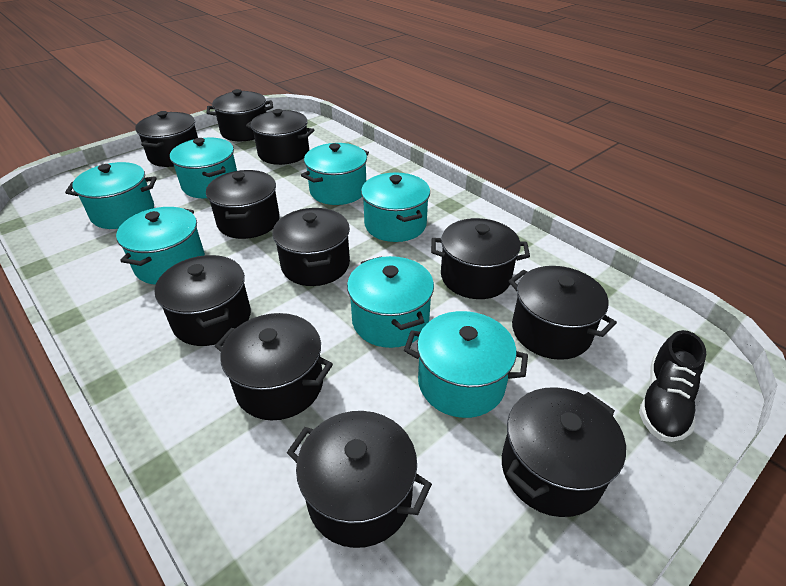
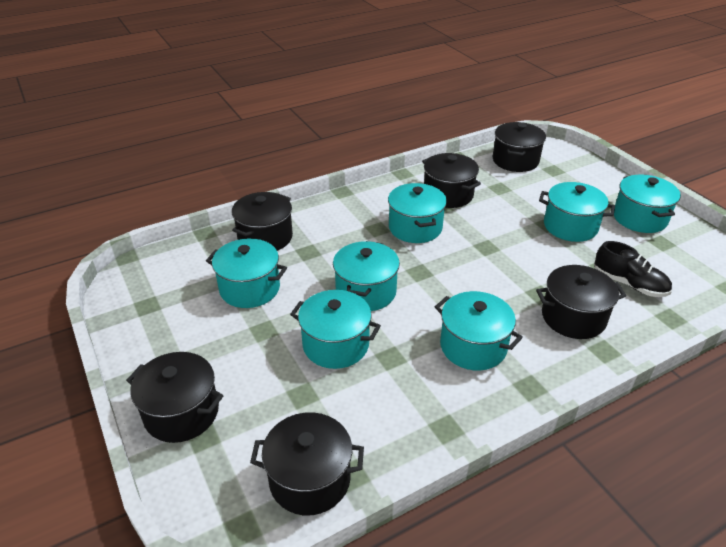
black pot: 11 -> 6

